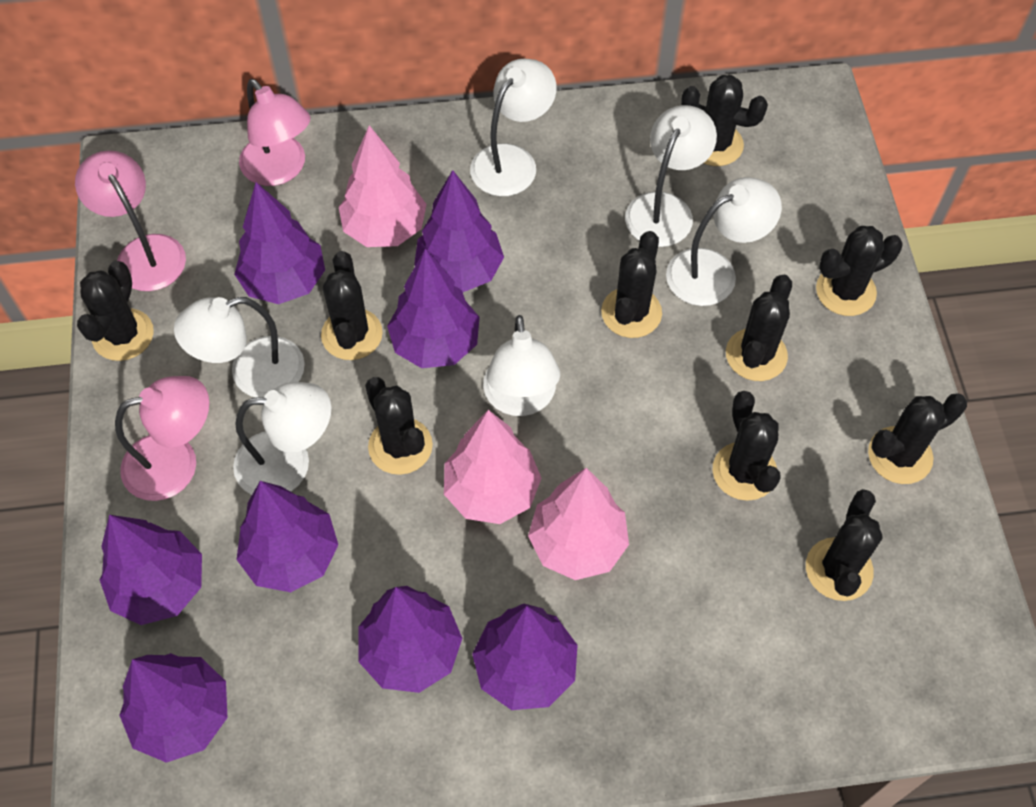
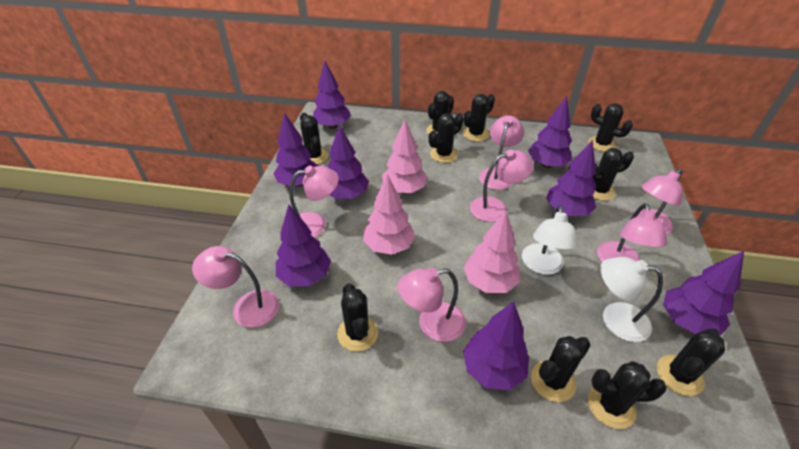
pink lamp: 3 -> 7
white lamp: 6 -> 2

